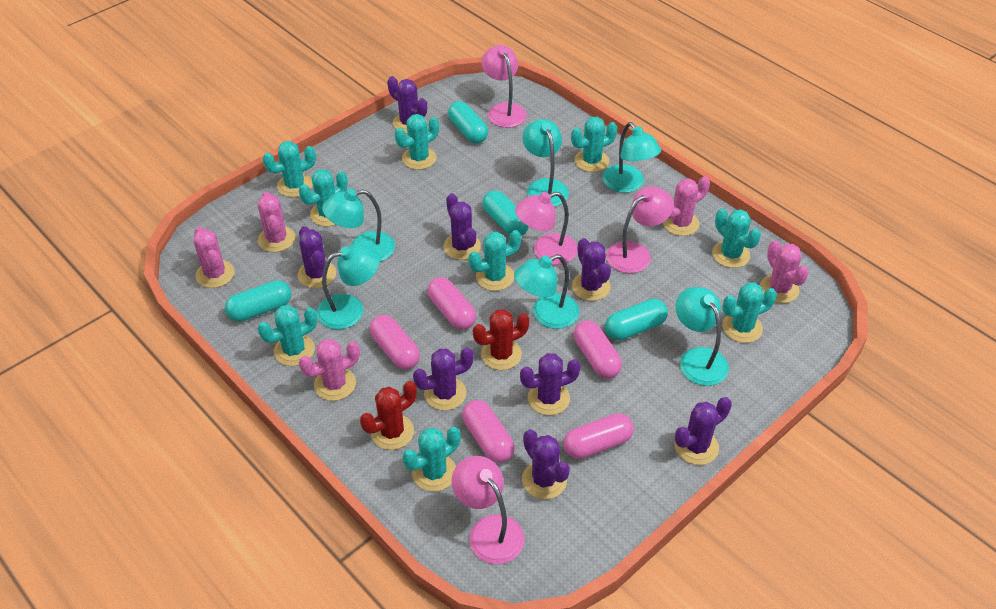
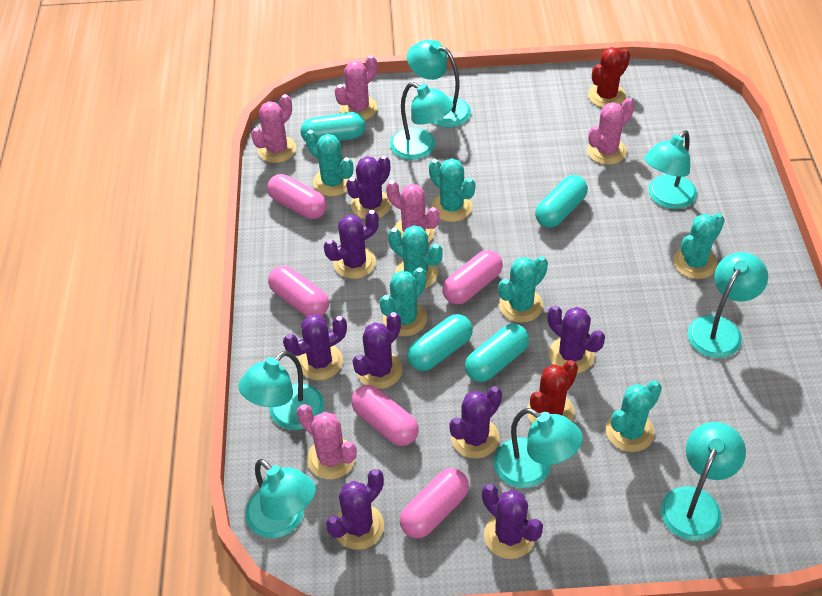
pink lamp: 4 -> 0
turquoise cactus: 9 -> 7
turquoise lamp: 6 -> 8

